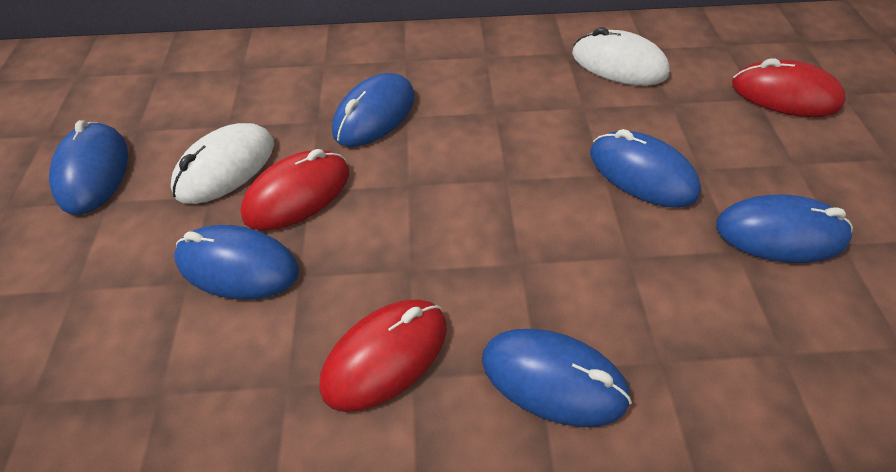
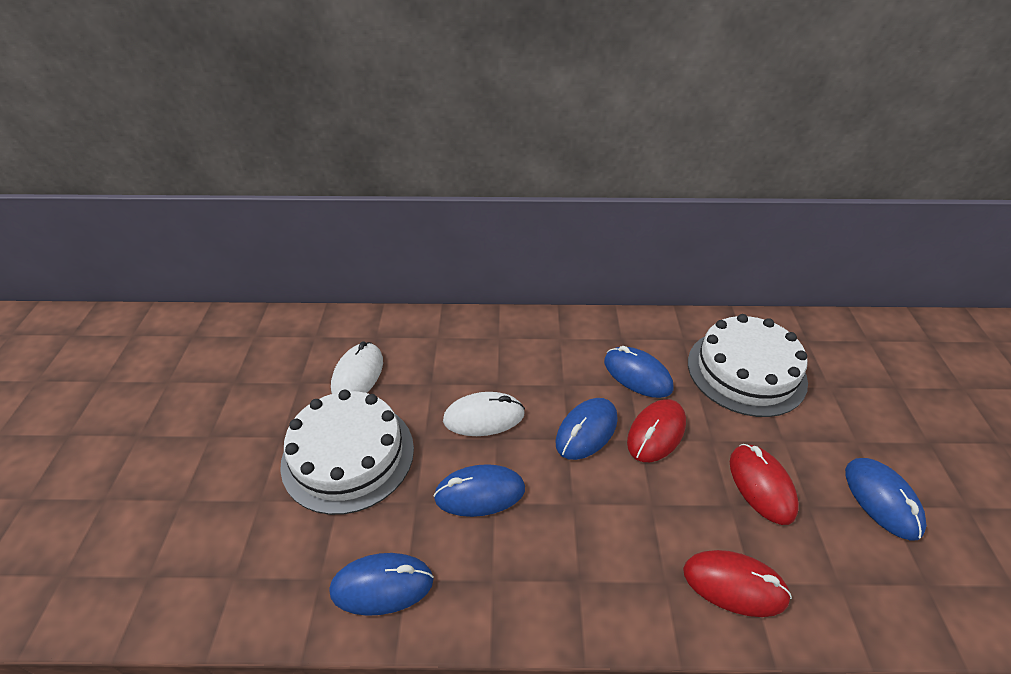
blue mouse: 6 -> 5
white cake: 0 -> 2

